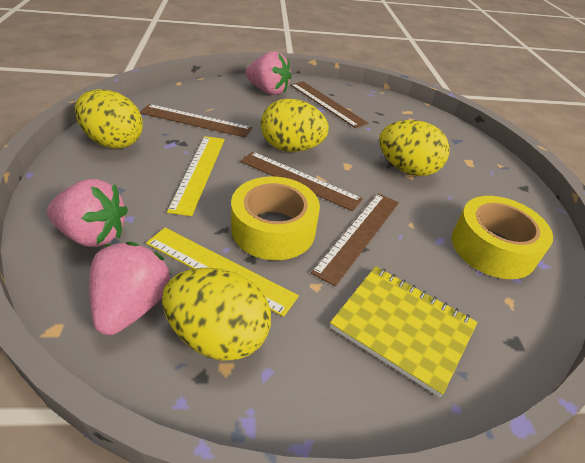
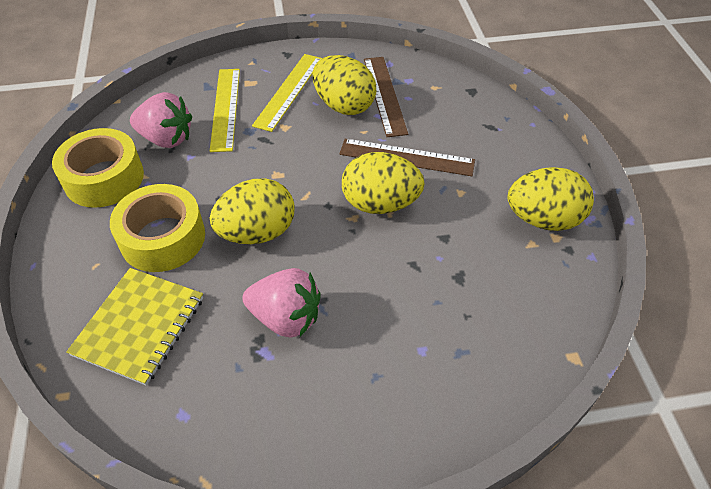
brown ruler: 4 -> 2
pink strawberry: 3 -> 2

